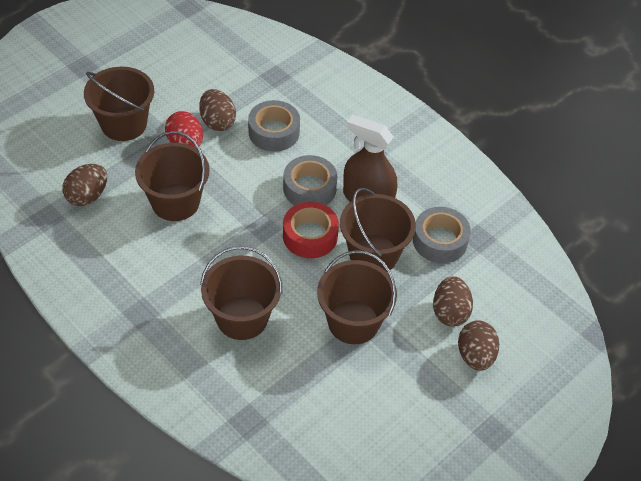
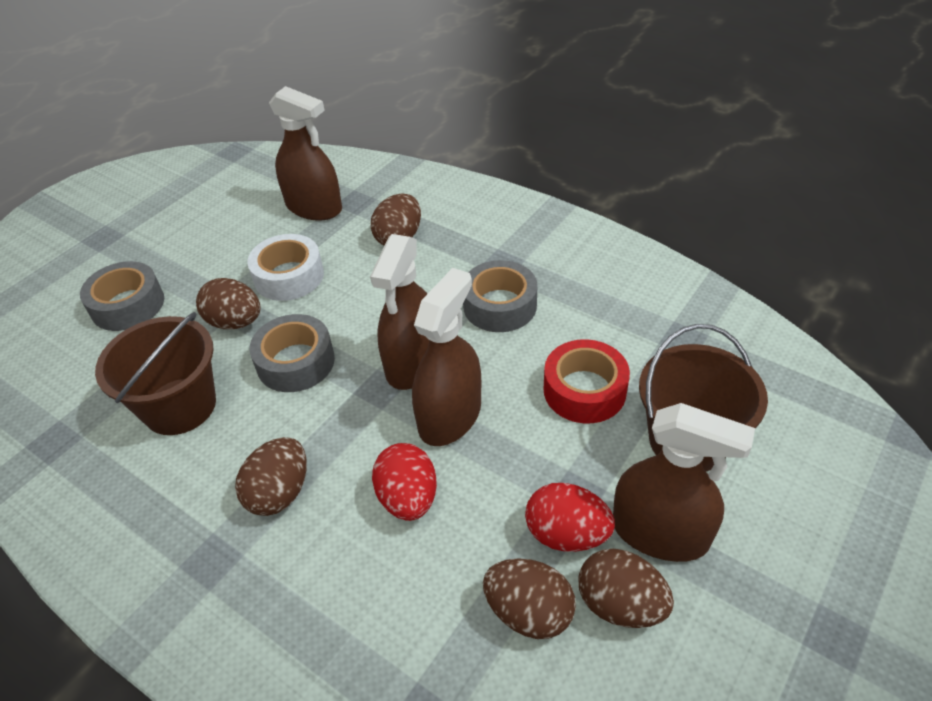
brown bucket: 5 -> 2
brown egg: 4 -> 5
brown spray bottle: 1 -> 4
red egg: 1 -> 2
white tape: 0 -> 1

